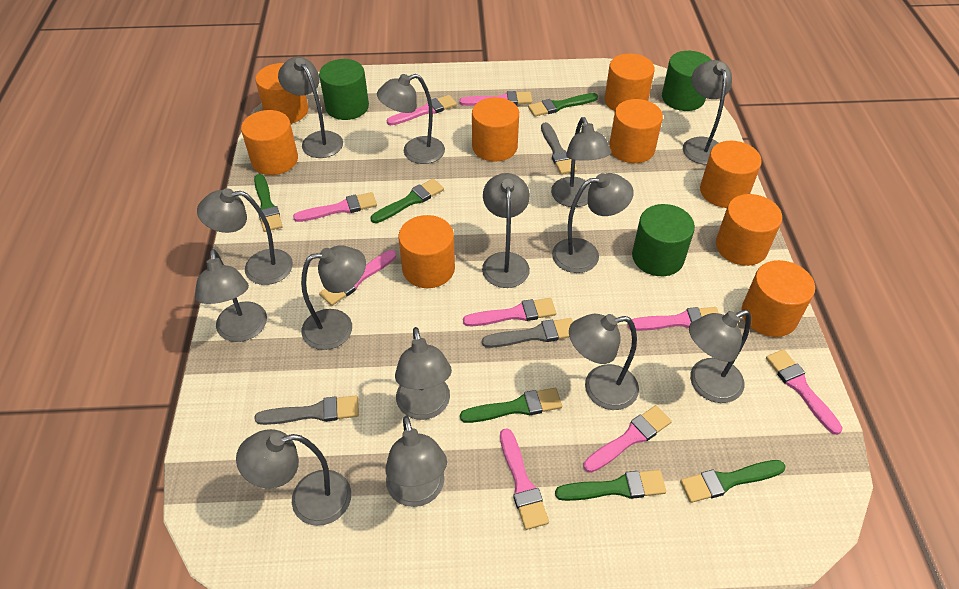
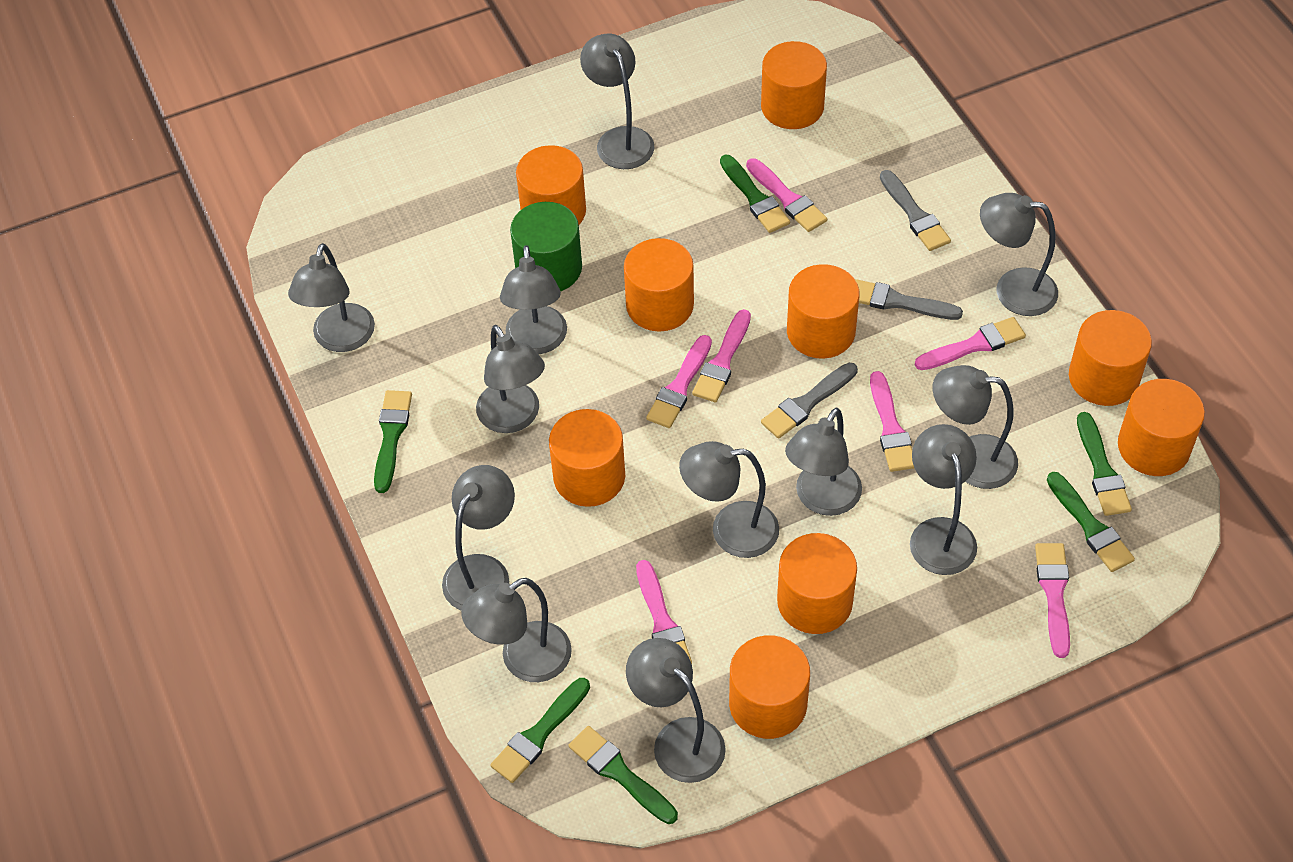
green cylinder: 3 -> 1
grey lamp: 14 -> 12
pink brush: 9 -> 7

